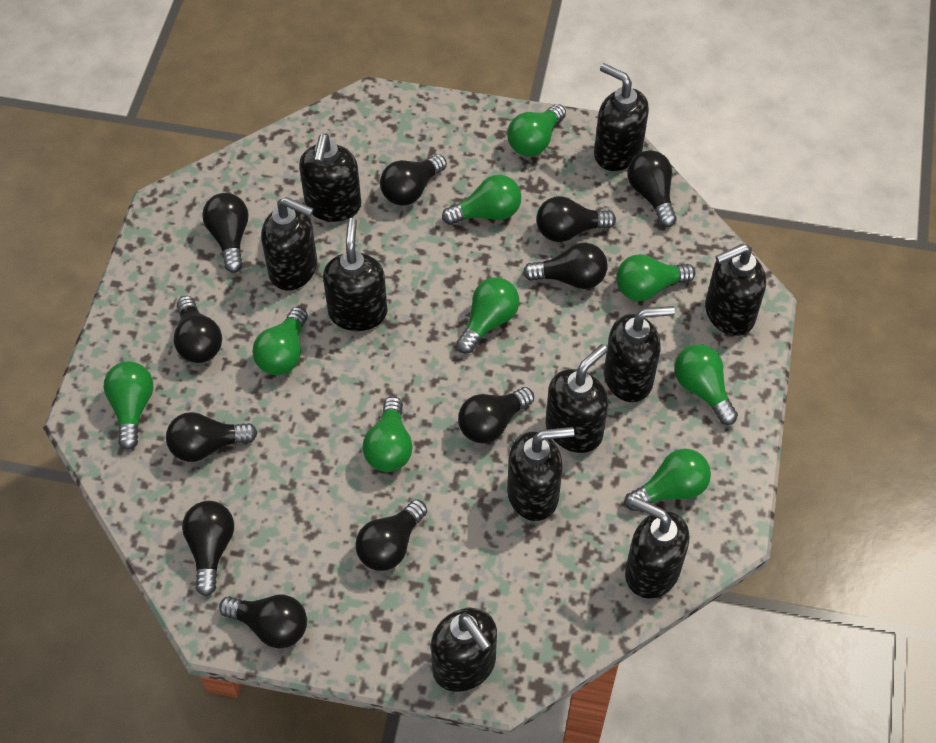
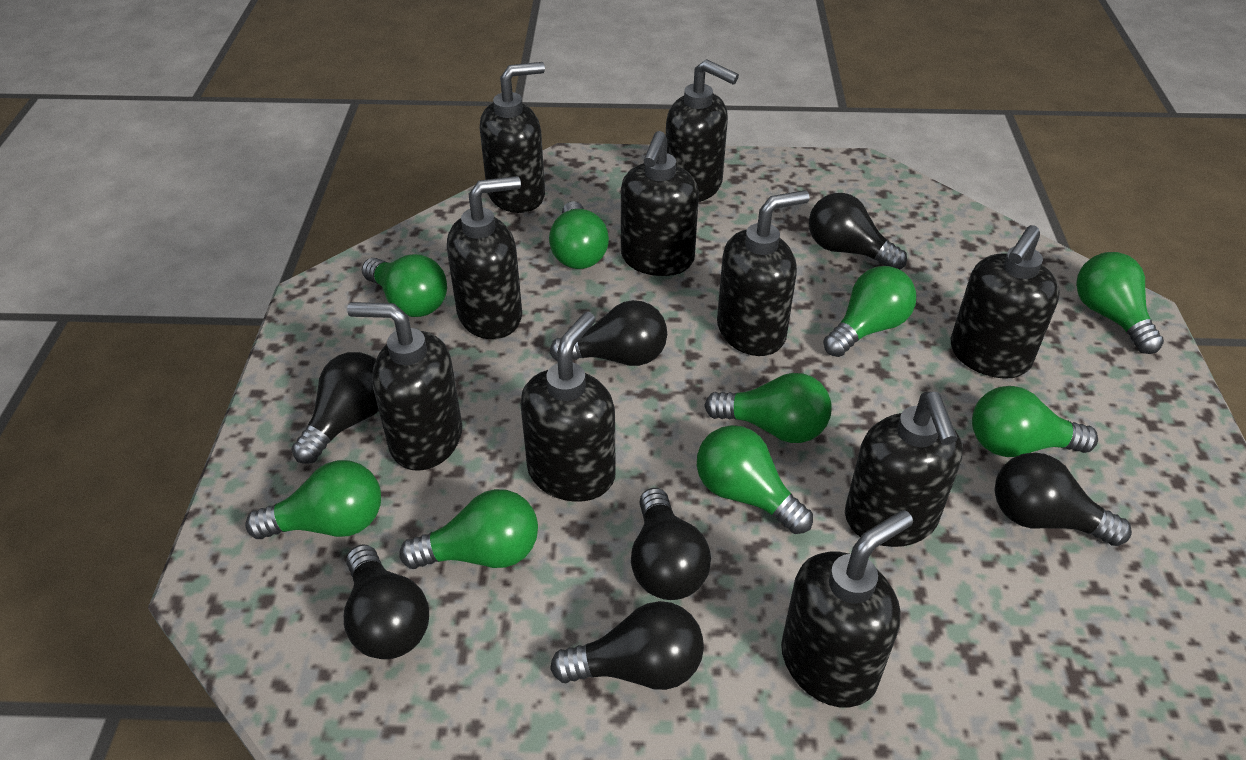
black light bulb: 11 -> 7

